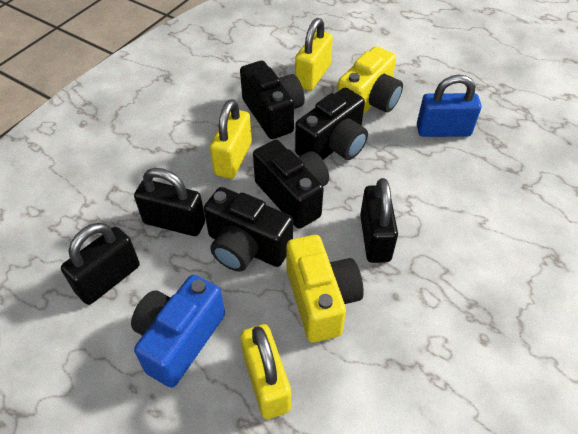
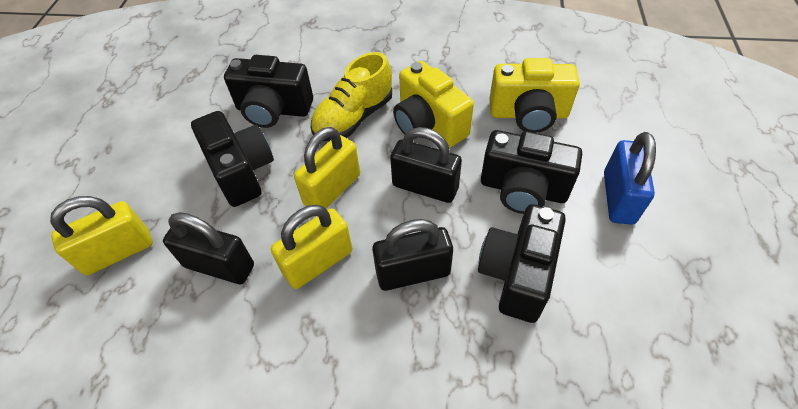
blue camera: 1 -> 0
yellow shoe: 0 -> 1

